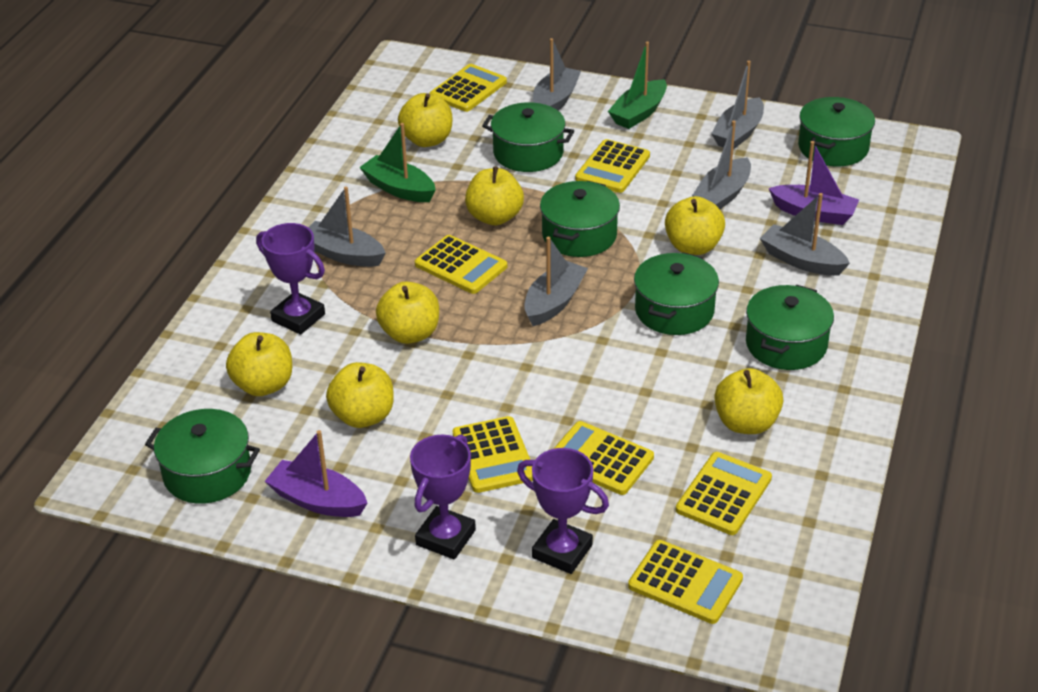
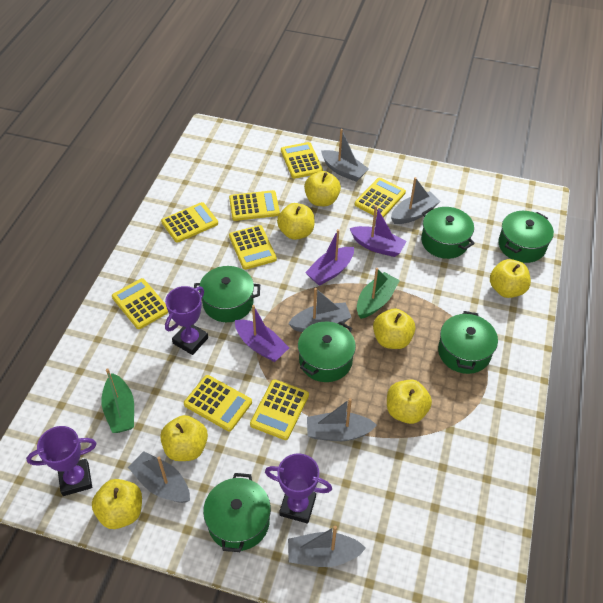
purple boat: 2 -> 3
yellow calculator: 7 -> 8

